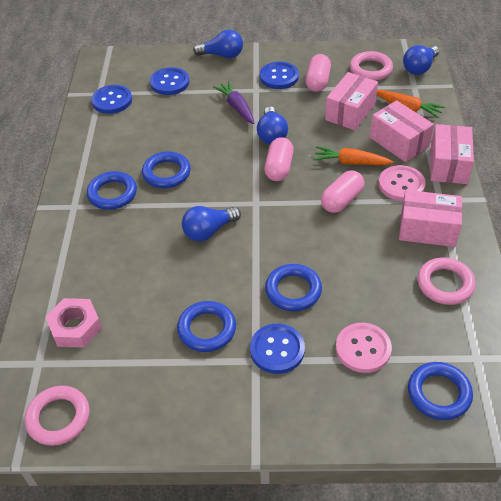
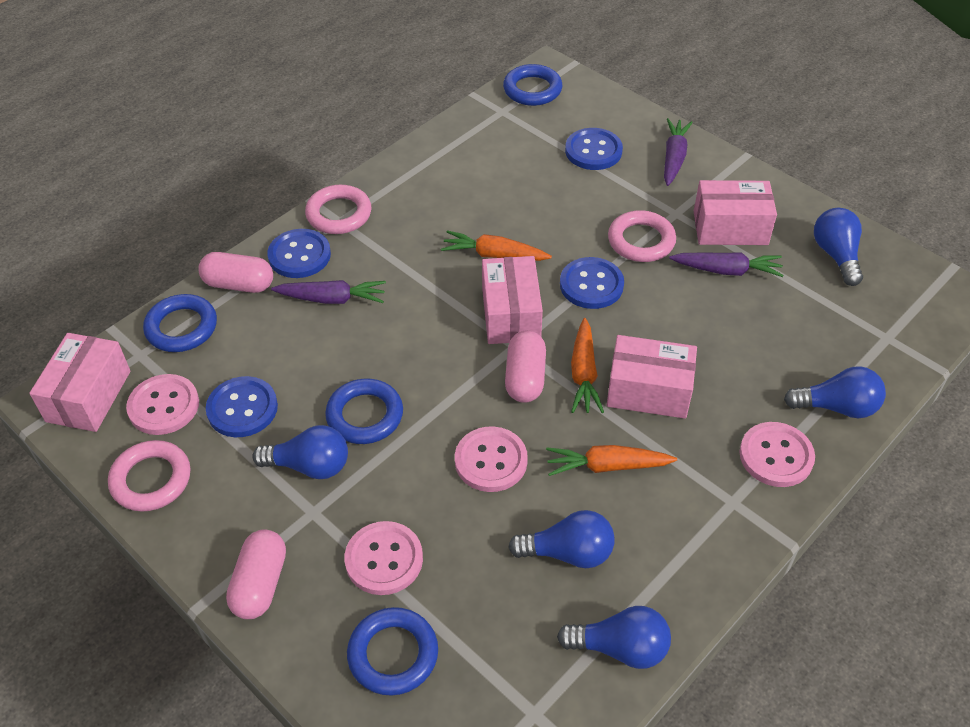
blue light bulb: 4 -> 5
blue ring: 5 -> 4
orange carrot: 2 -> 3
pink button: 2 -> 4
pink nut: 1 -> 0
purple carrot: 1 -> 3

